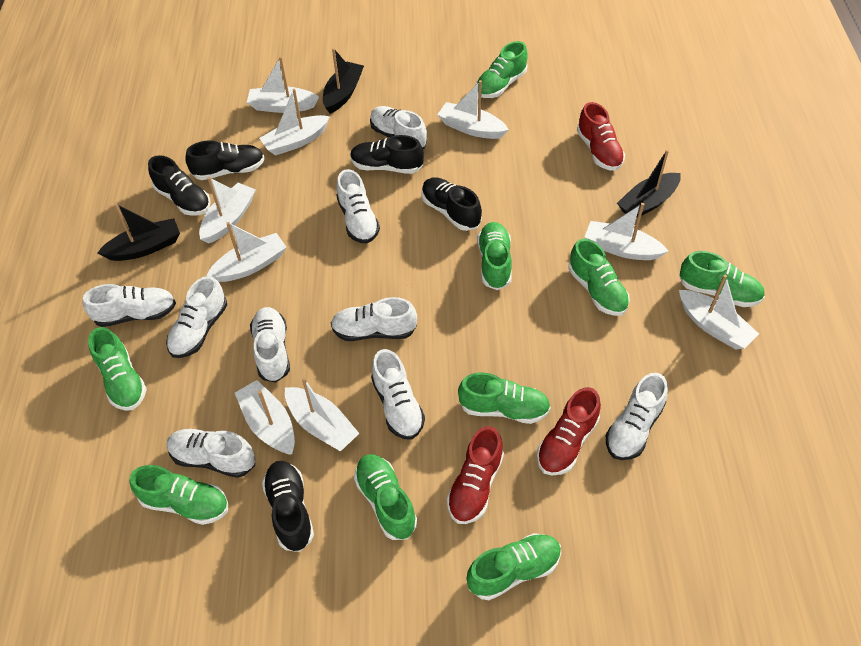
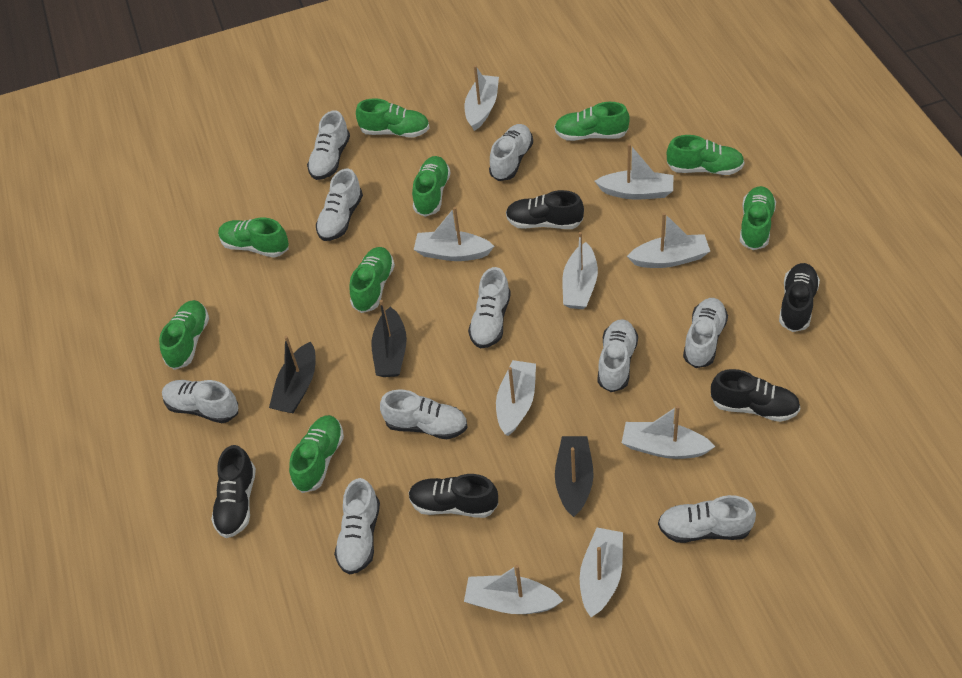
red shoe: 3 -> 0
white shoe: 9 -> 10

